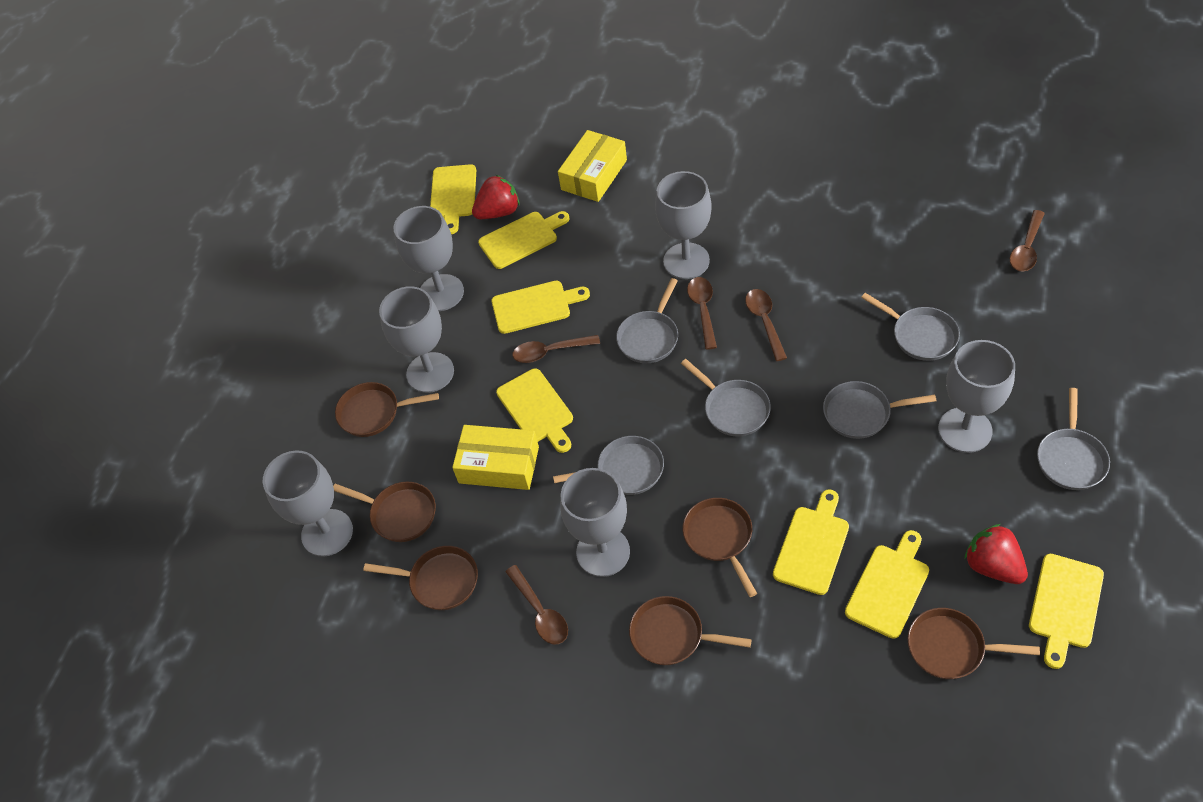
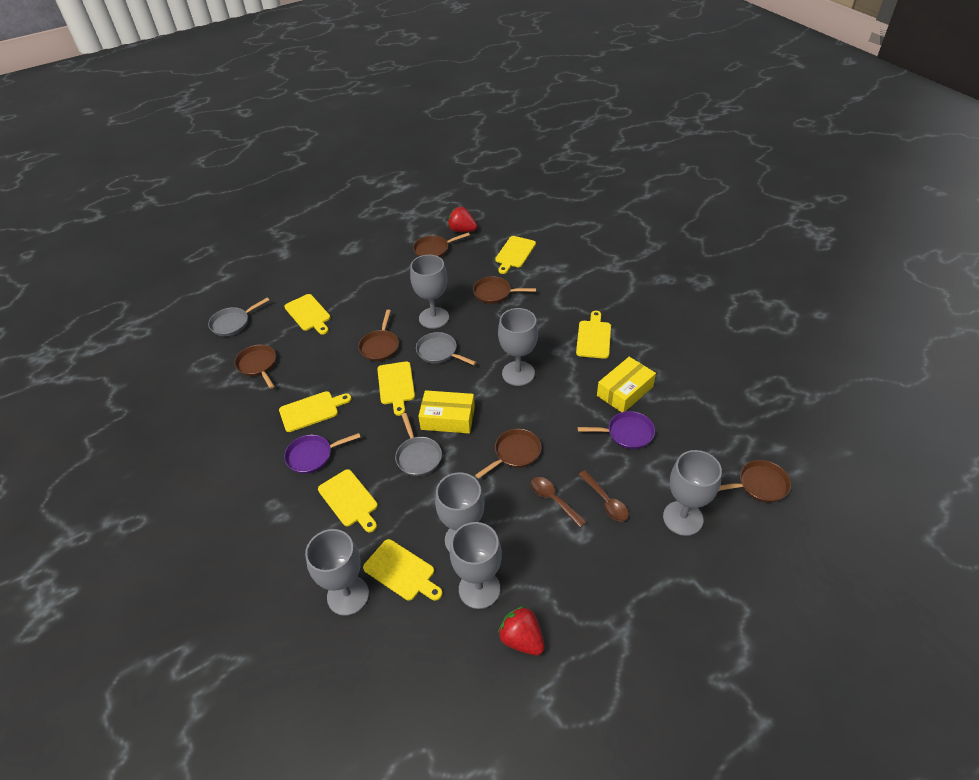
brown spoon: 5 -> 2
grey pan: 6 -> 3
purple pan: 0 -> 2

